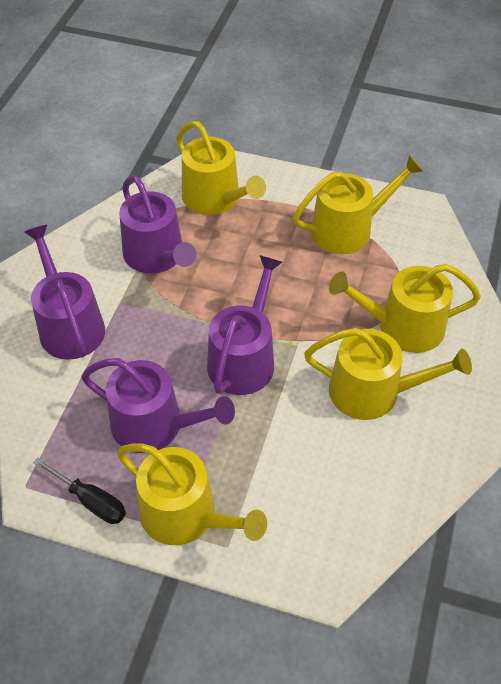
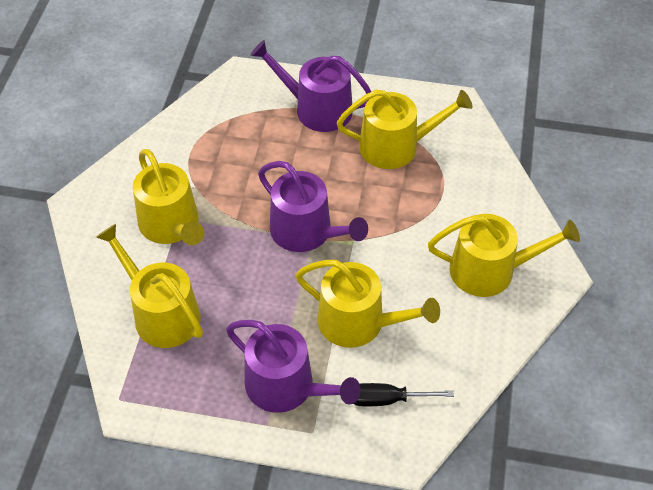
purple watering can: 4 -> 3

